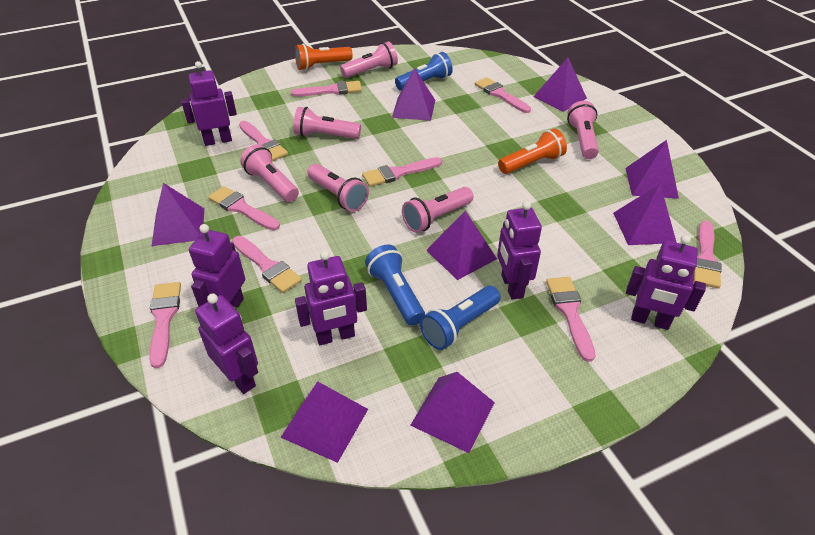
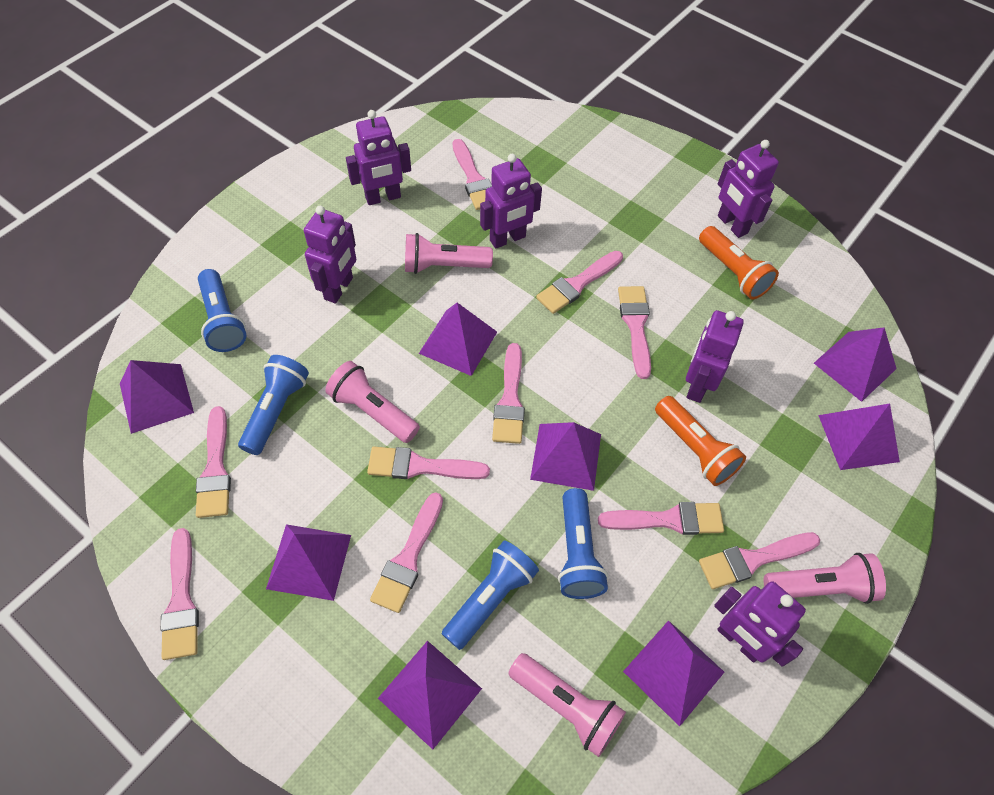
blue flashlight: 3 -> 4
pink brush: 9 -> 10
pink flashlight: 6 -> 4

